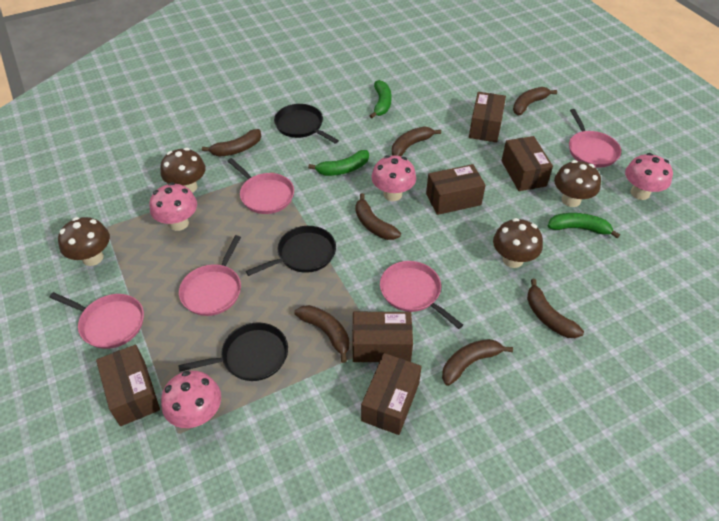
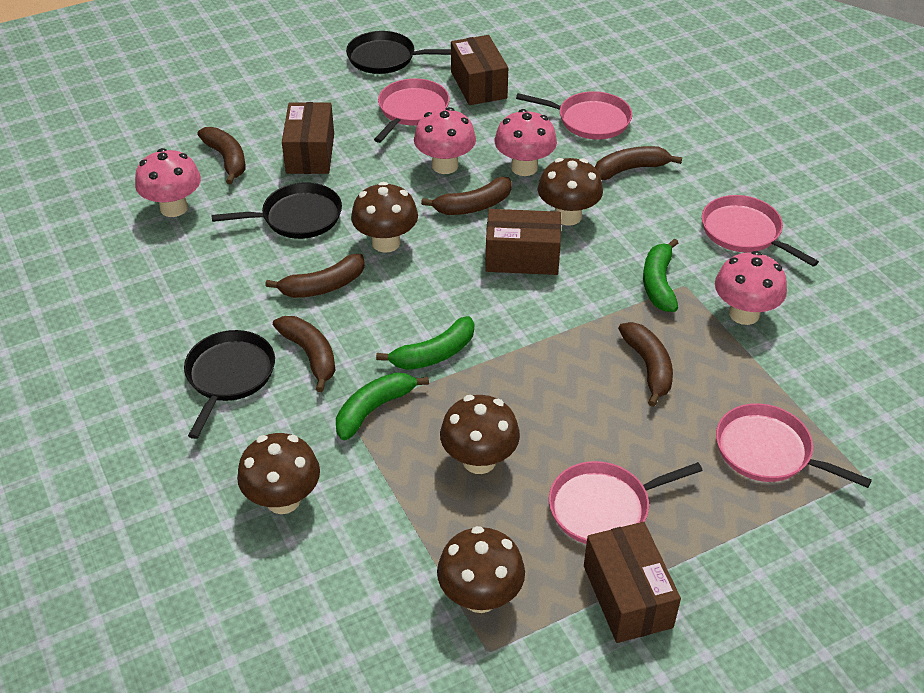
brown banana: 7 -> 6
brown box: 6 -> 4
brown mushroom: 4 -> 5

